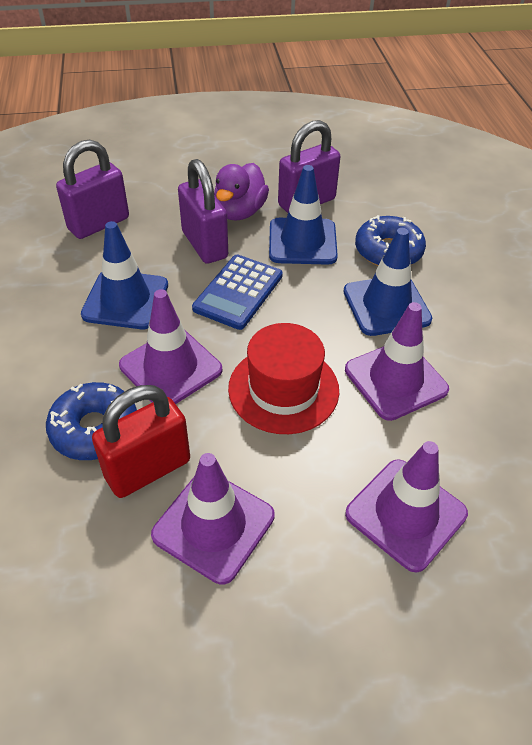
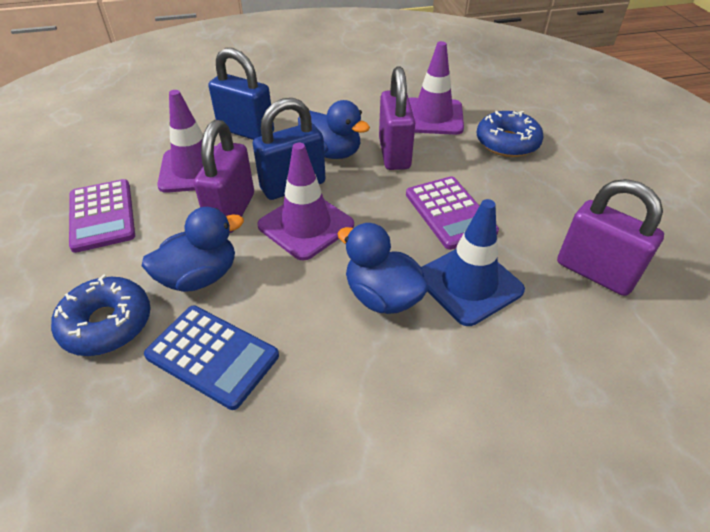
blue duck: 0 -> 3
blue padlock: 0 -> 2
blue traffic cone: 3 -> 1
purple calculator: 0 -> 2
purple duck: 1 -> 0
purple traffic cone: 4 -> 3
red hat: 1 -> 0
red padlock: 1 -> 0

